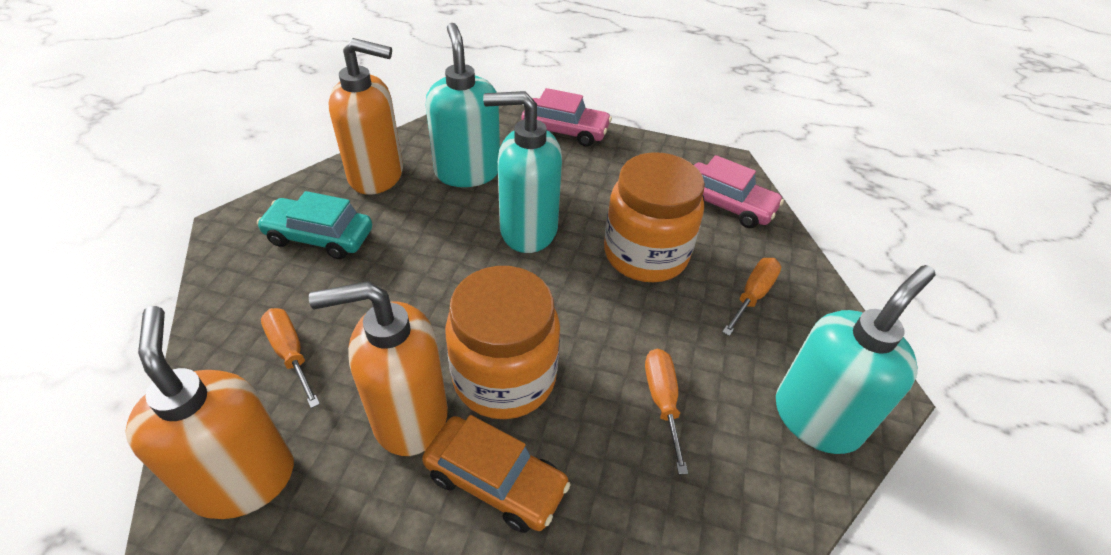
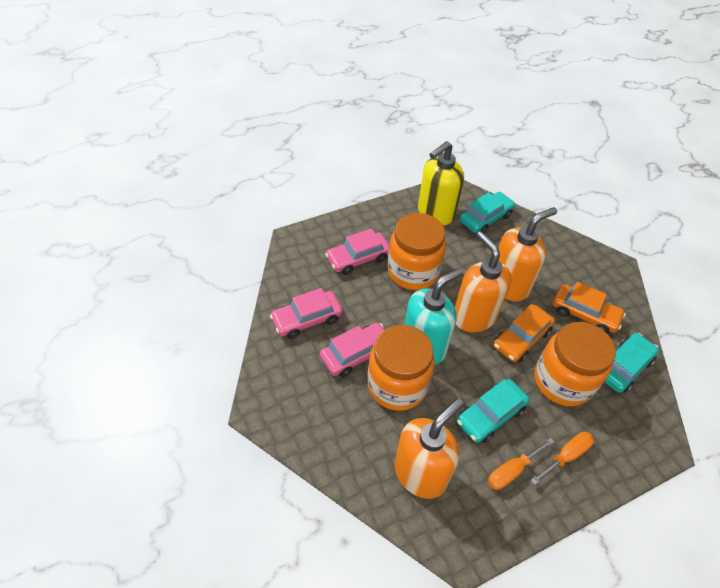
orange car: 1 -> 2
orange jar: 2 -> 3
orange screwdriver: 3 -> 2
pink car: 2 -> 3
turquoise car: 1 -> 3
turquoise soap dispenser: 3 -> 1
yellow soap dispenser: 0 -> 1

